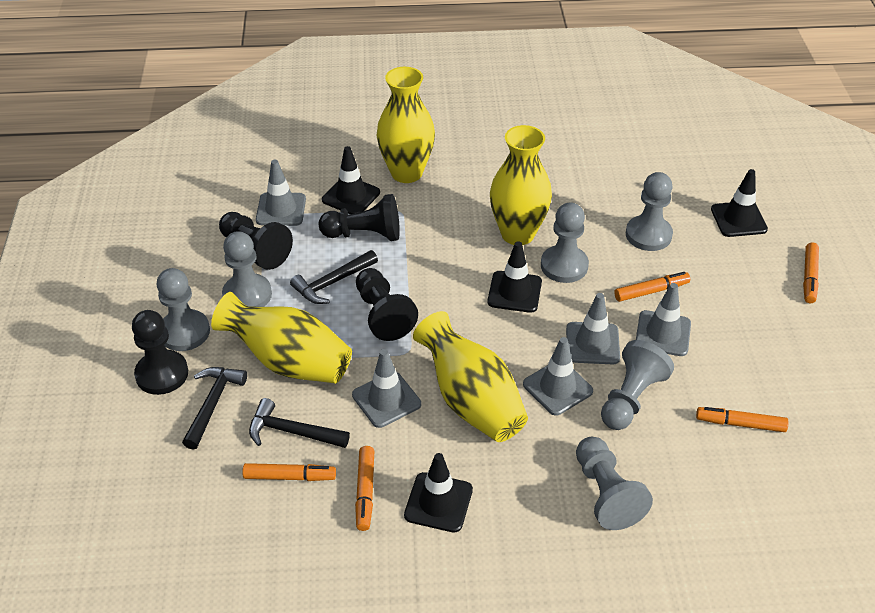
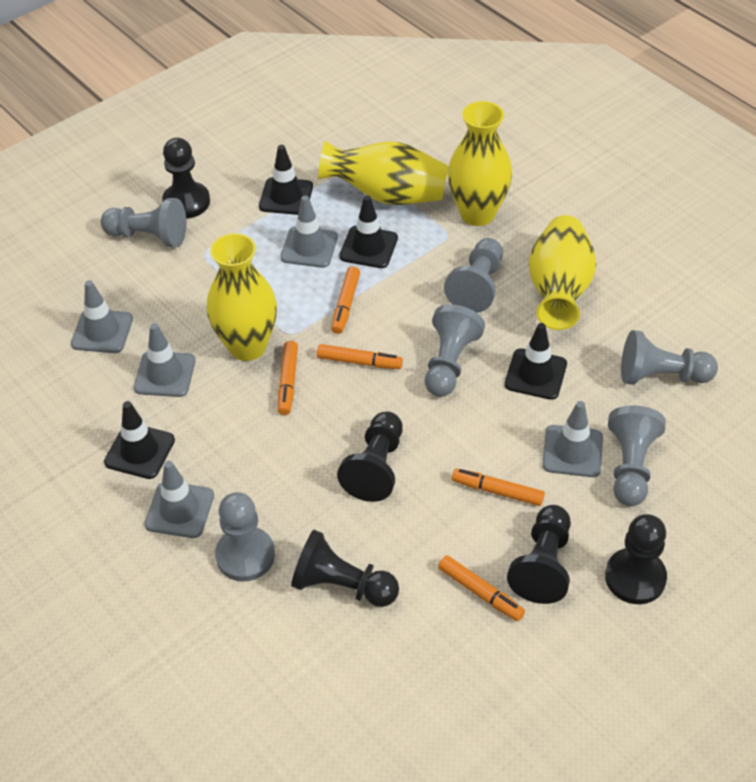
black hammer: 3 -> 0
black pawn: 4 -> 5

